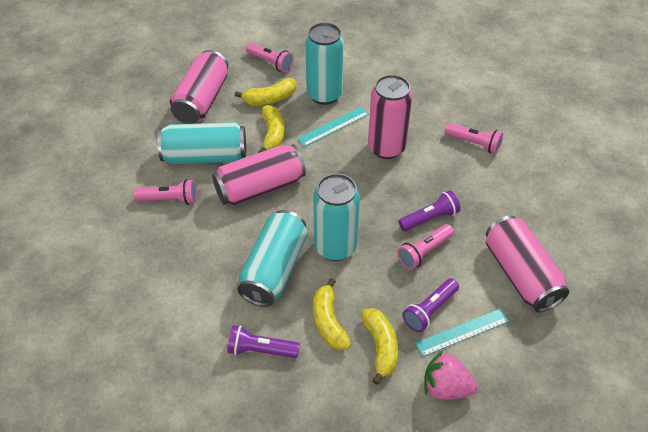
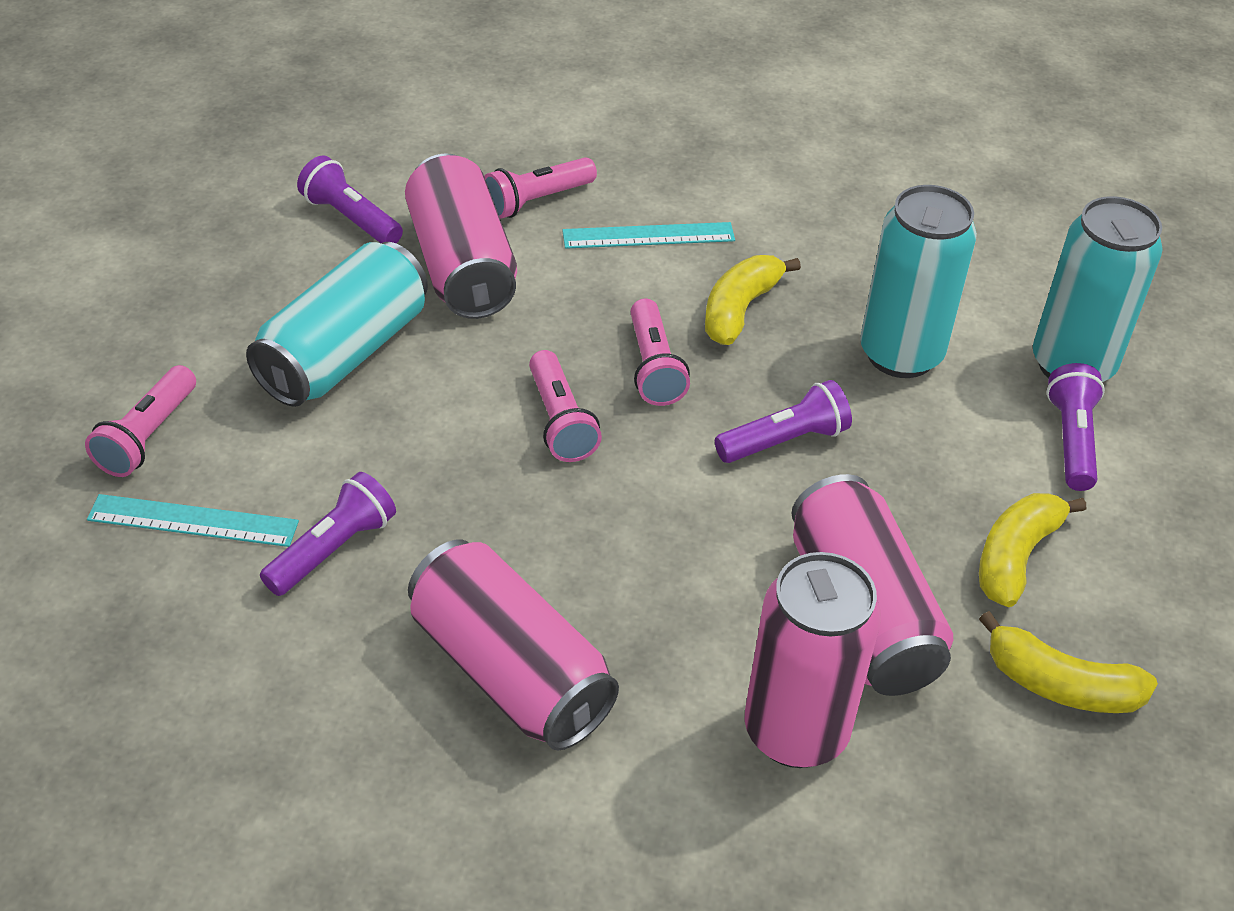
pink strawberry: 1 -> 0
purple flashlight: 3 -> 4
turquoise can: 4 -> 3
yellow banana: 4 -> 3

